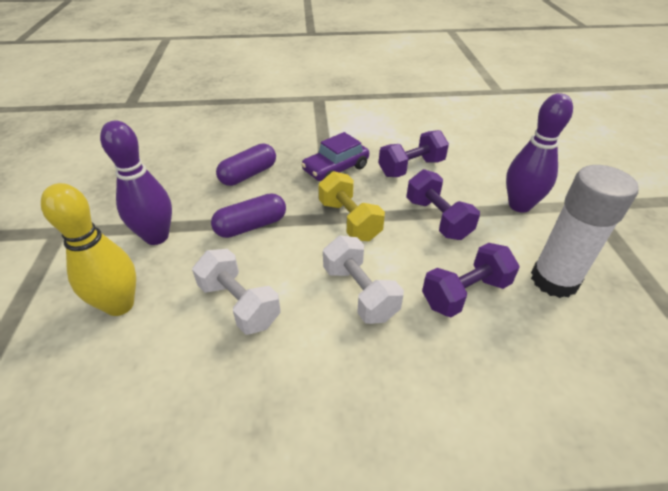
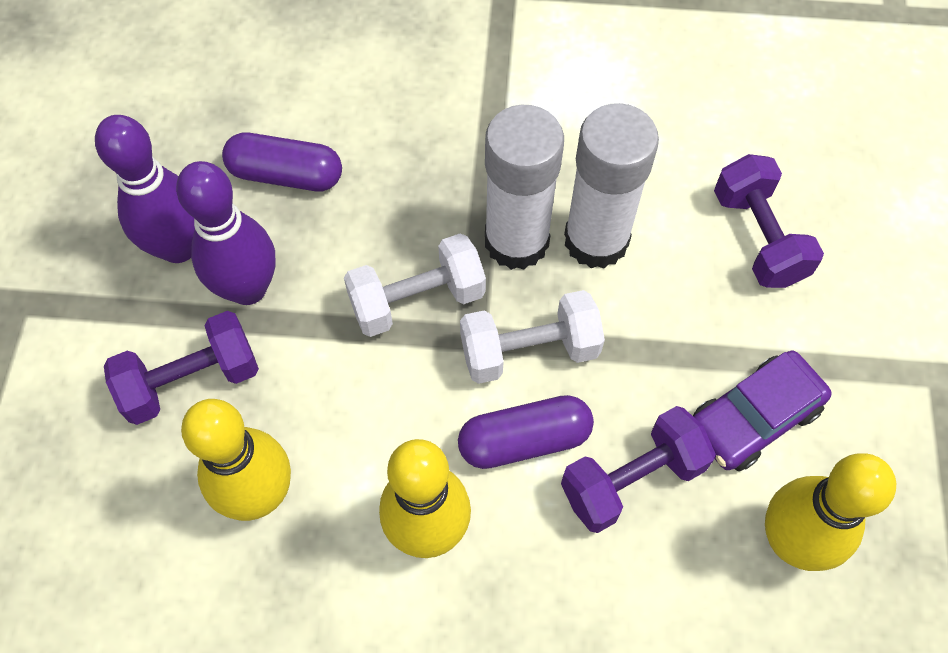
white glue stick: 1 -> 2
yellow bowling pin: 1 -> 3
yellow dumbbell: 1 -> 0

